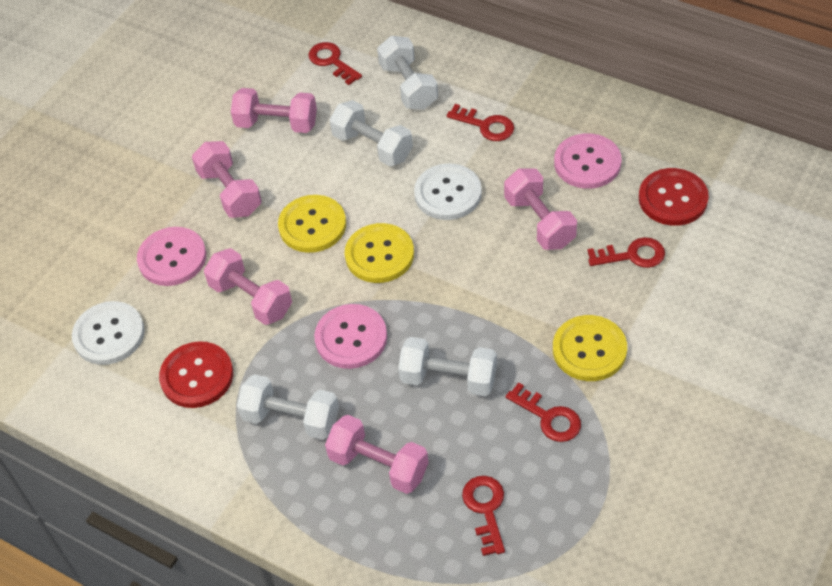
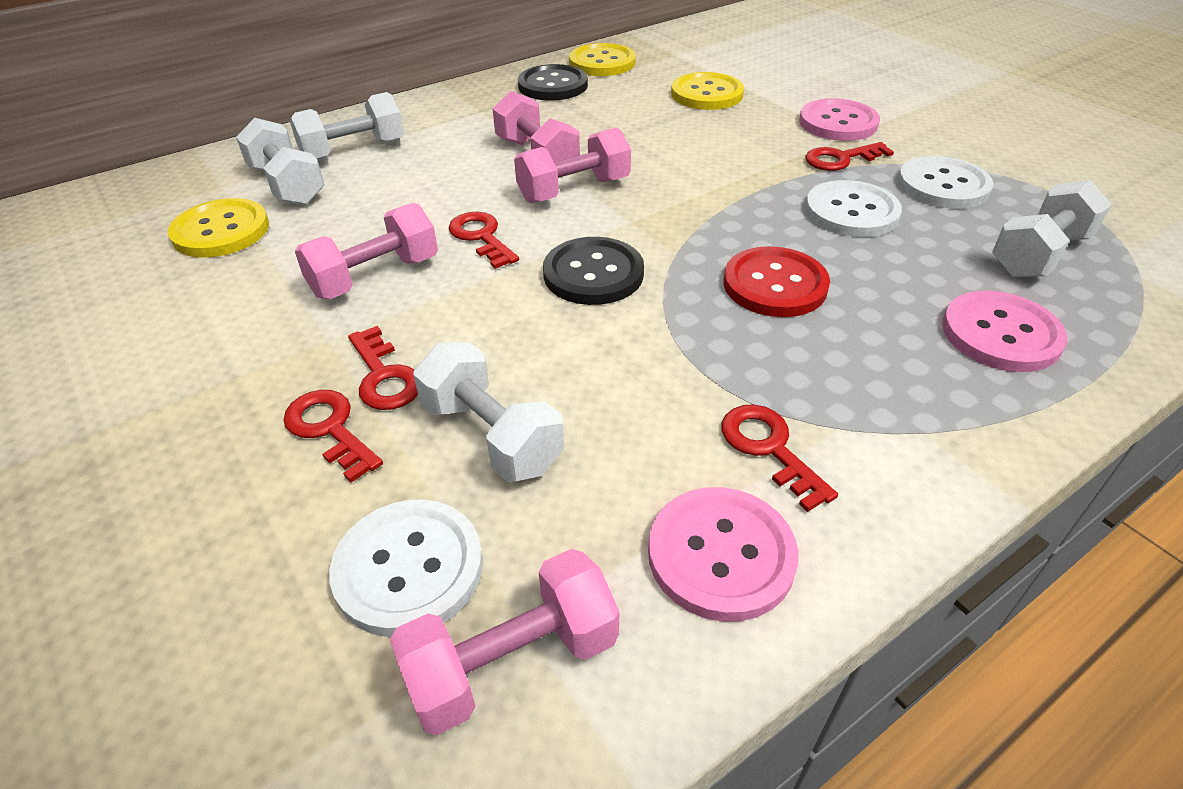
black button: 0 -> 2
pink dumbbell: 5 -> 4
red button: 2 -> 1
white button: 2 -> 3

